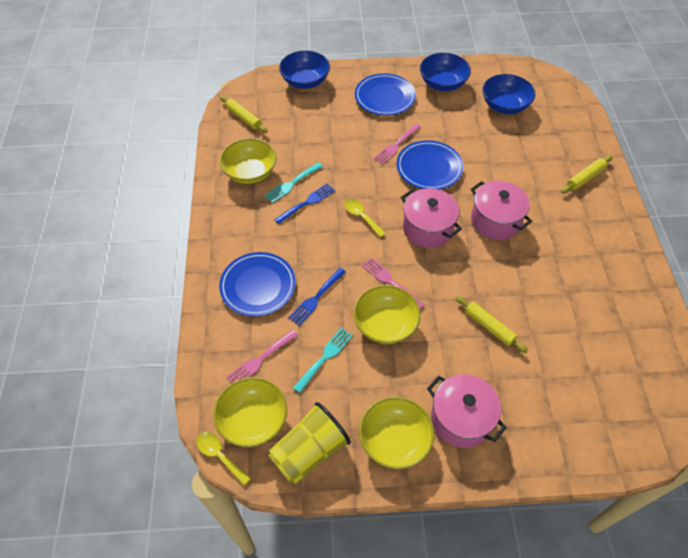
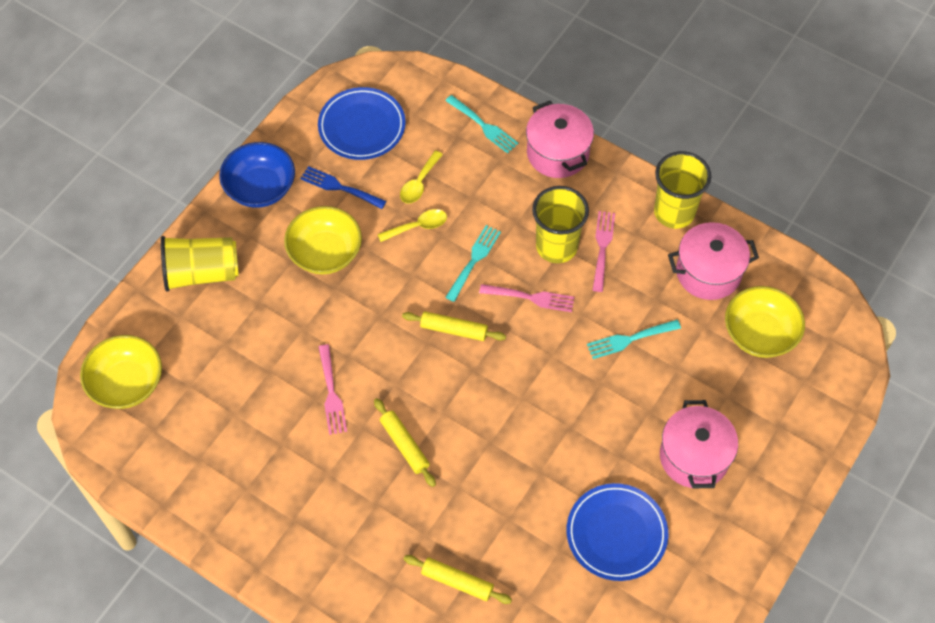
blue bowl: 3 -> 1
blue fork: 2 -> 1
blue plate: 3 -> 2
turquoise fork: 2 -> 3
yellow bowl: 4 -> 3
yellow cup: 1 -> 3

